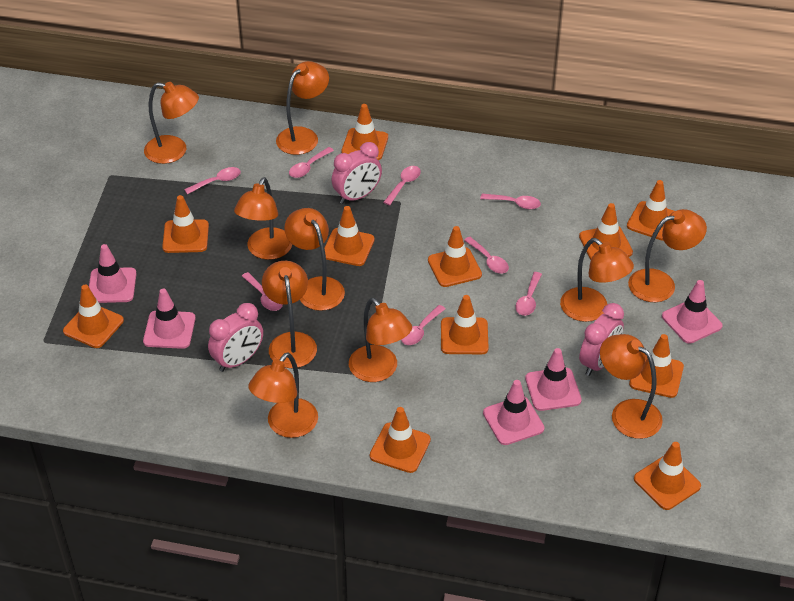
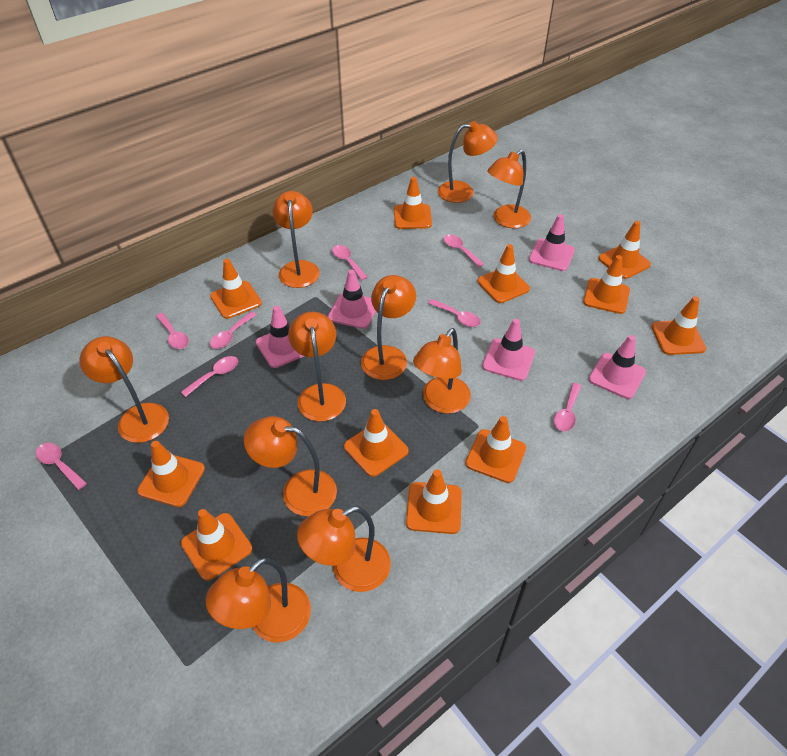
pink clock: 3 -> 0

